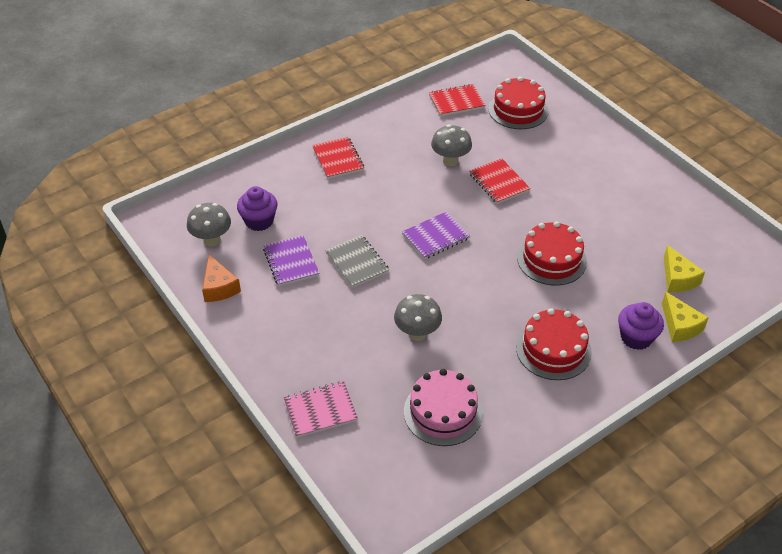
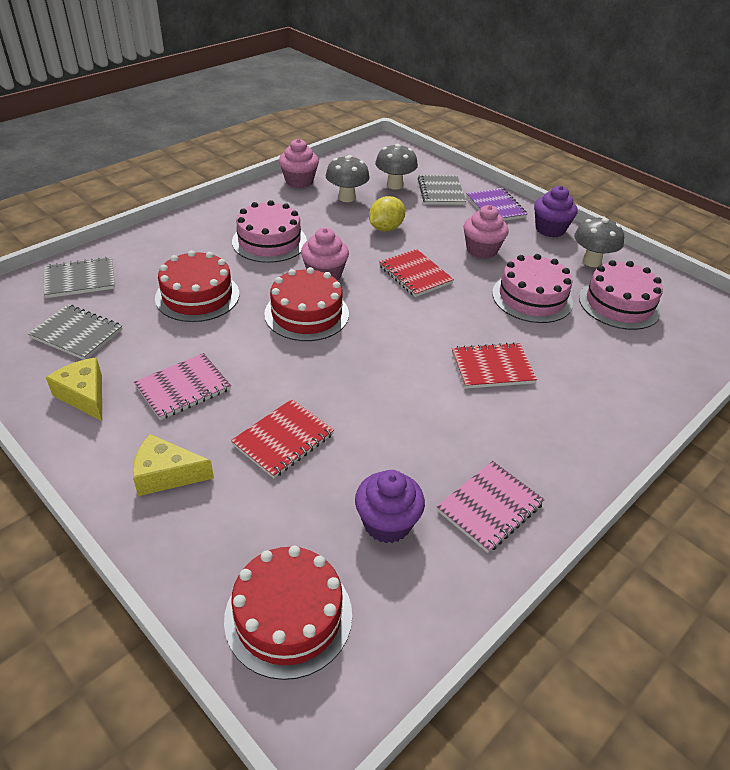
grey notebook: 1 -> 3
orange cheese: 1 -> 0
pink cake: 1 -> 3
pink cupcake: 0 -> 3
pink notebook: 1 -> 2
purple notebook: 2 -> 1
yellow lemon: 0 -> 1

